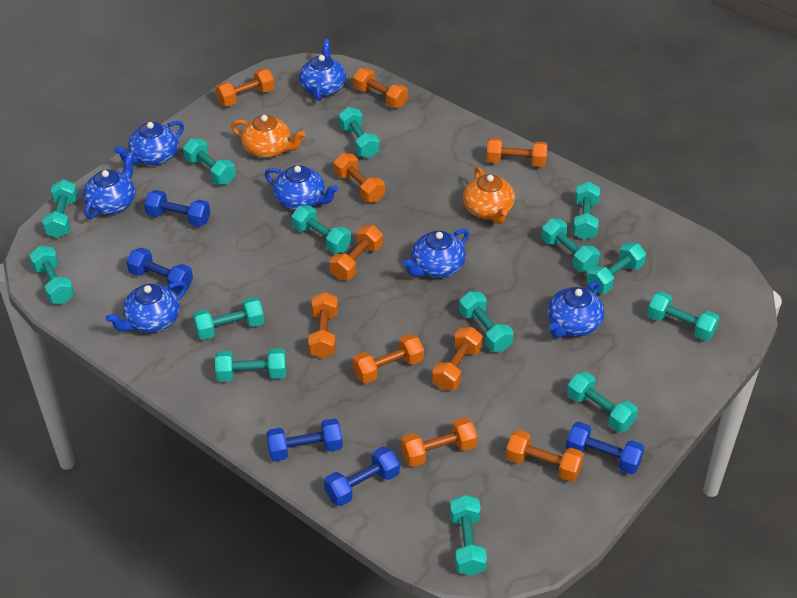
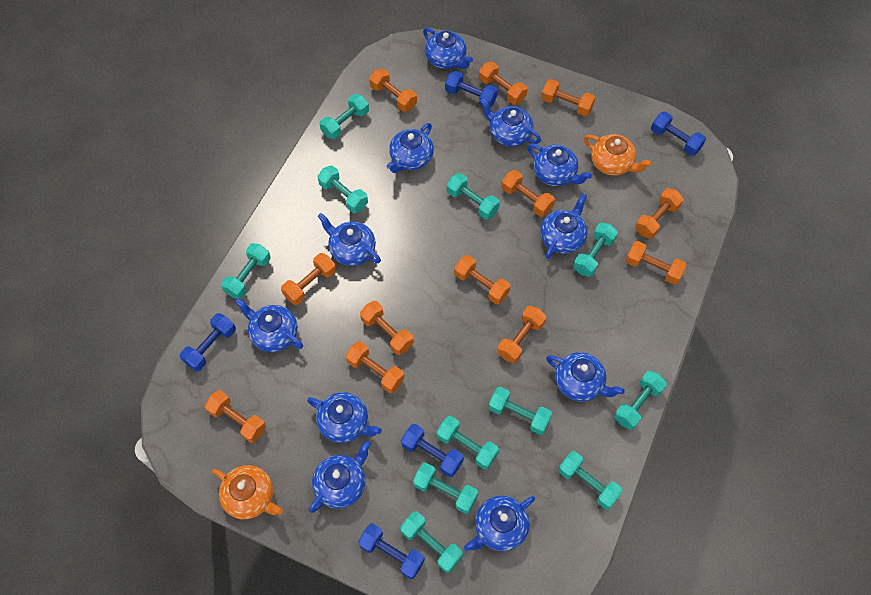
blue teapot: 7 -> 11
orange dumbbell: 10 -> 12
turquoise dumbbell: 14 -> 11

